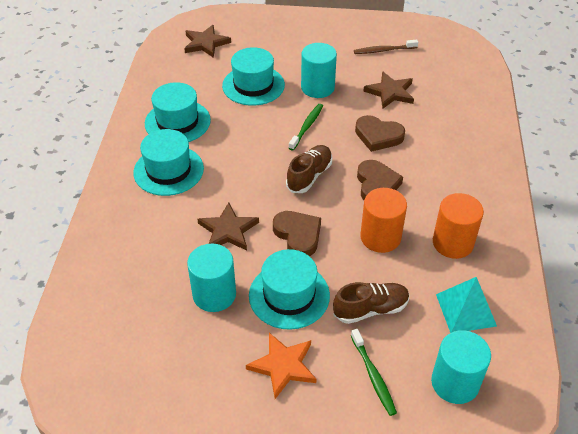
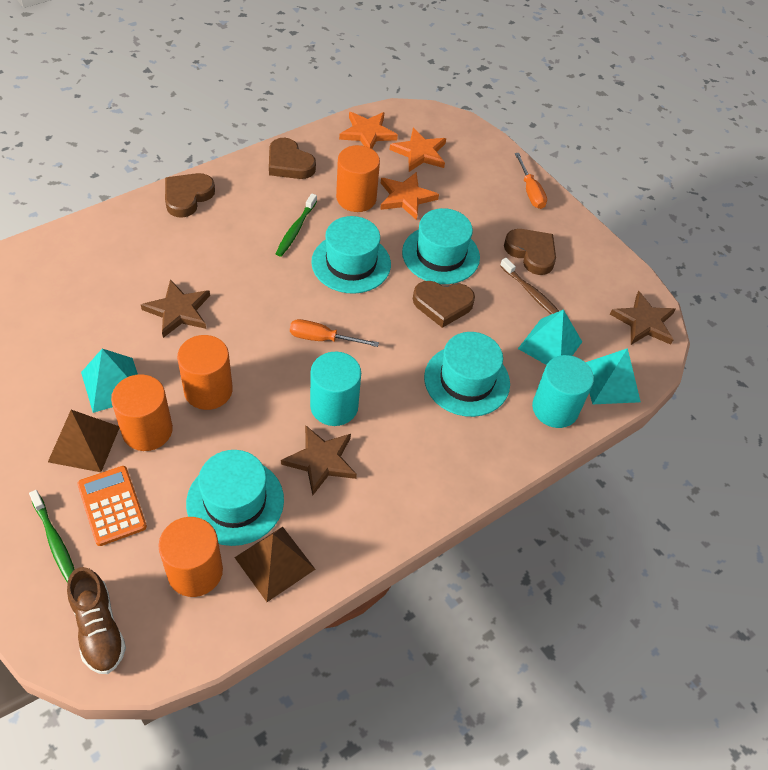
brown heart: 3 -> 4
brown pyramid: 0 -> 2
brown shoe: 2 -> 1
orange calculator: 0 -> 1
orange cylinder: 2 -> 4
orange screwdriver: 0 -> 2
orange star: 1 -> 3
turquoise cylinder: 3 -> 2
turquoise pyramid: 1 -> 3

